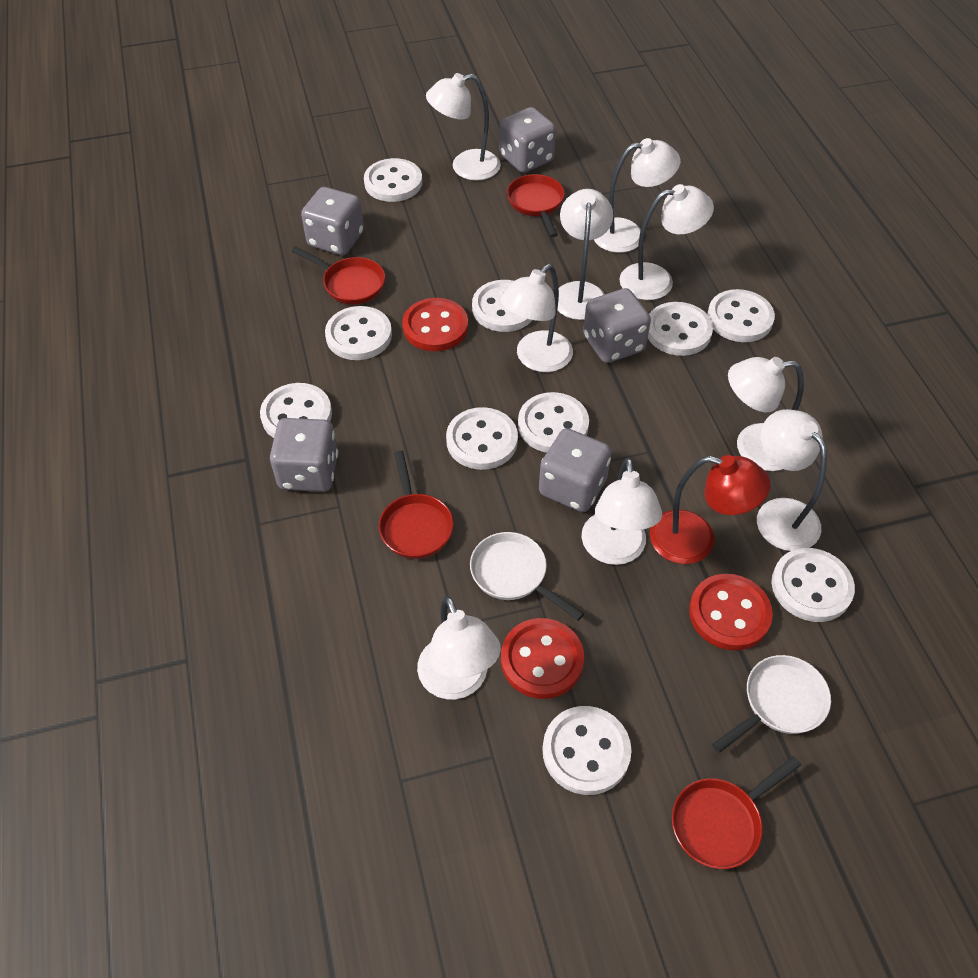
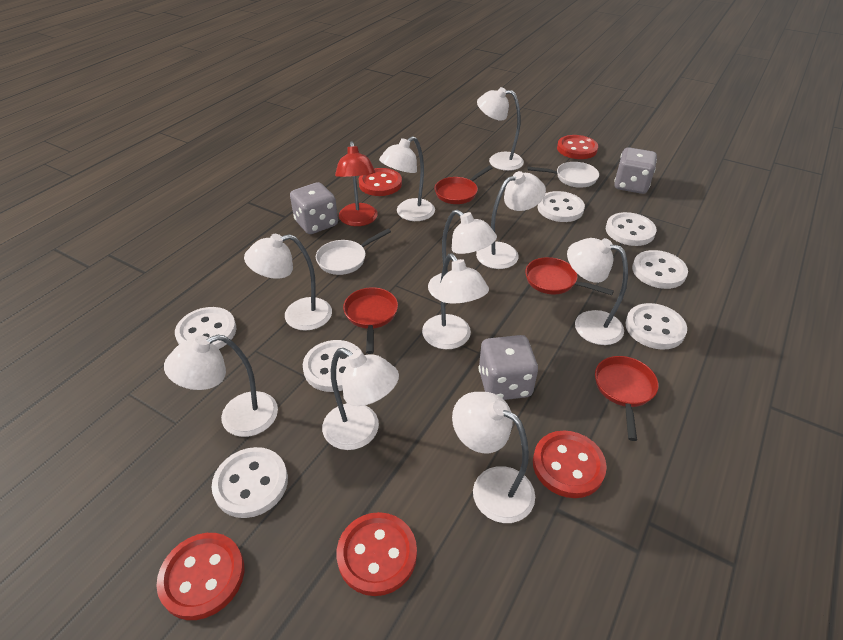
grey dice: 5 -> 3
red button: 3 -> 5
white button: 10 -> 7
white lamp: 9 -> 10

